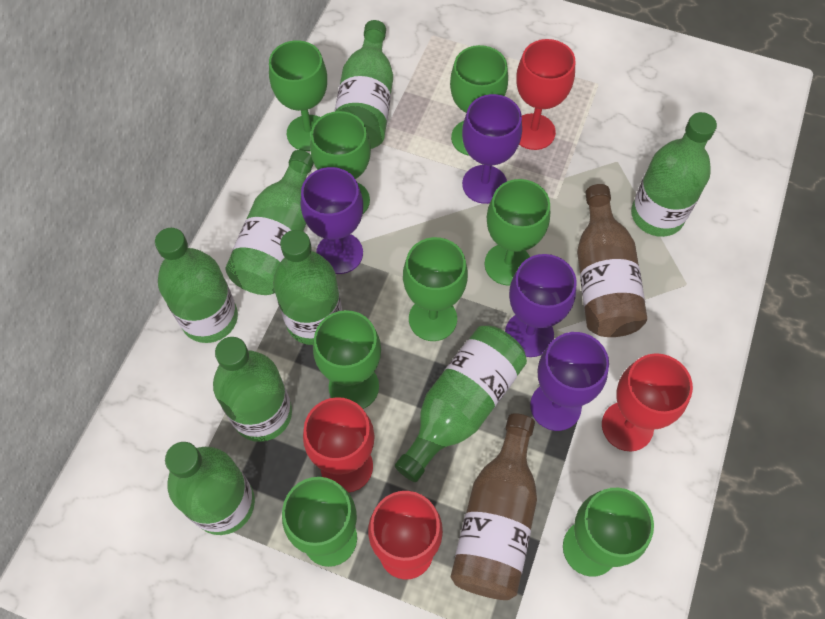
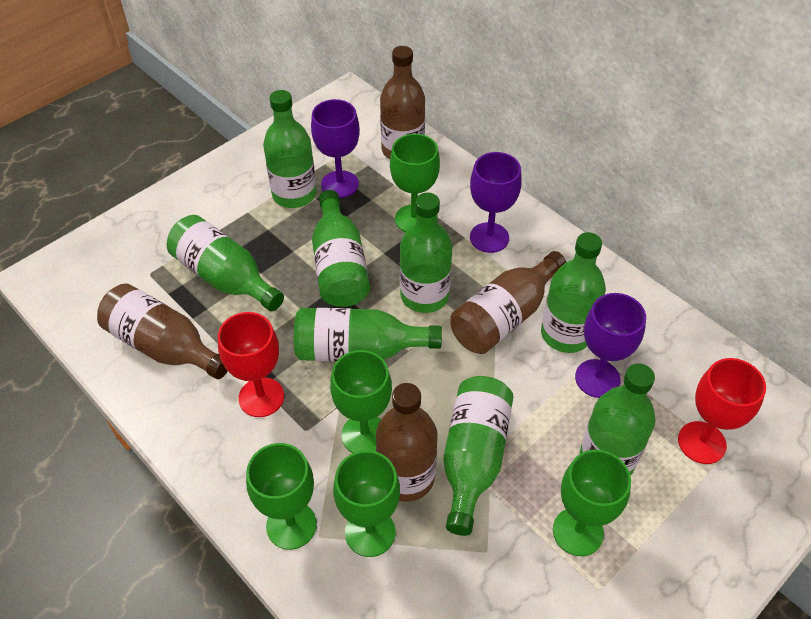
brown bottle: 2 -> 4
green goblet: 8 -> 5
purple goblet: 4 -> 3
red goblet: 4 -> 2

